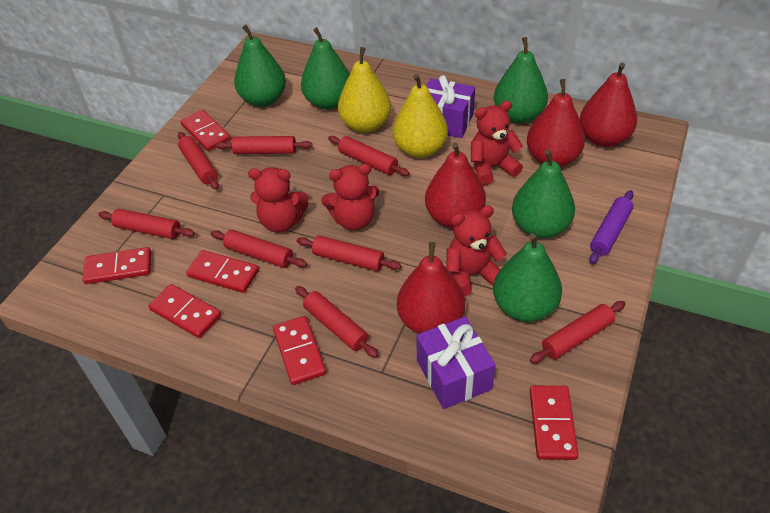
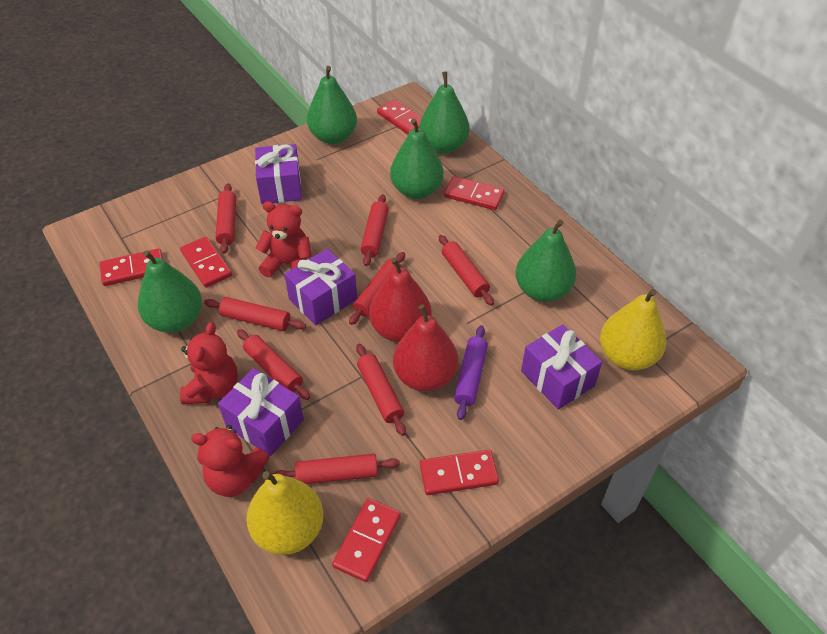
purple gift: 2 -> 4
red pear: 4 -> 2
red teddy bear: 4 -> 3

